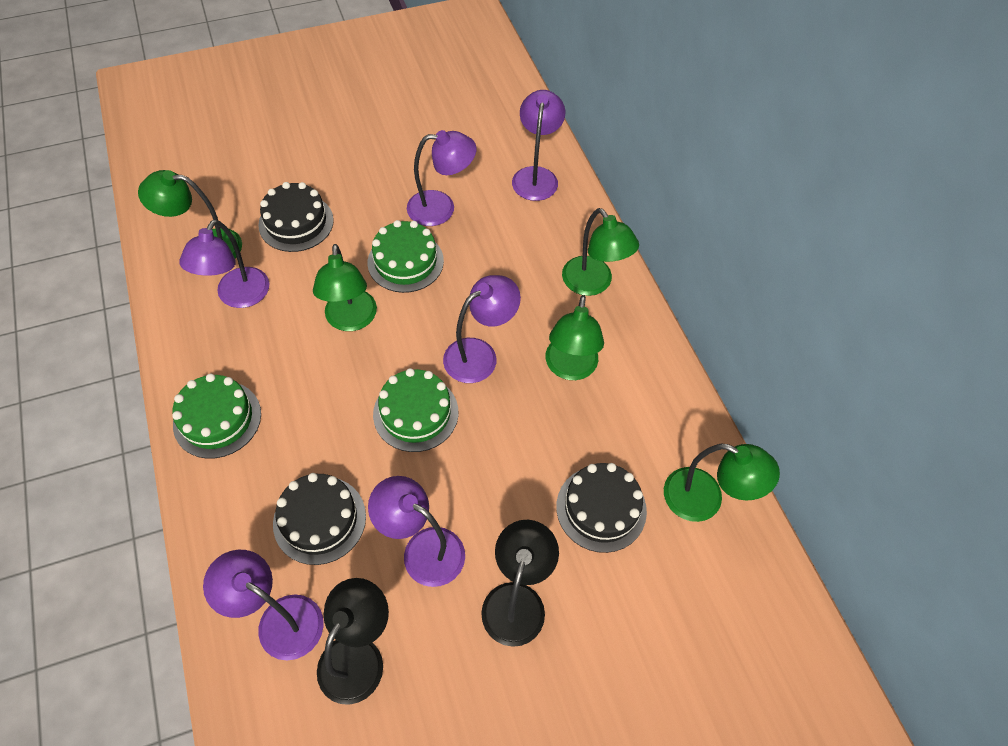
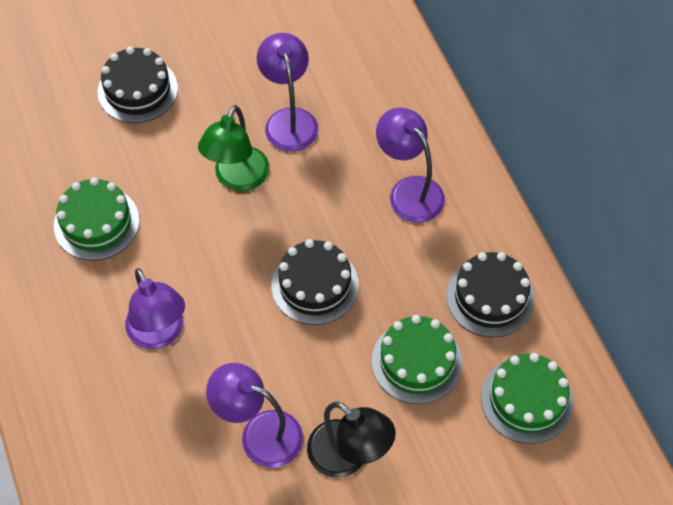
black lamp: 2 -> 1
green lamp: 5 -> 1
purple lamp: 6 -> 4

